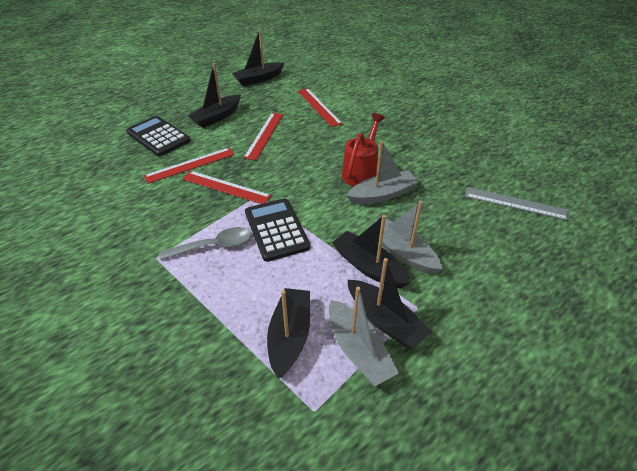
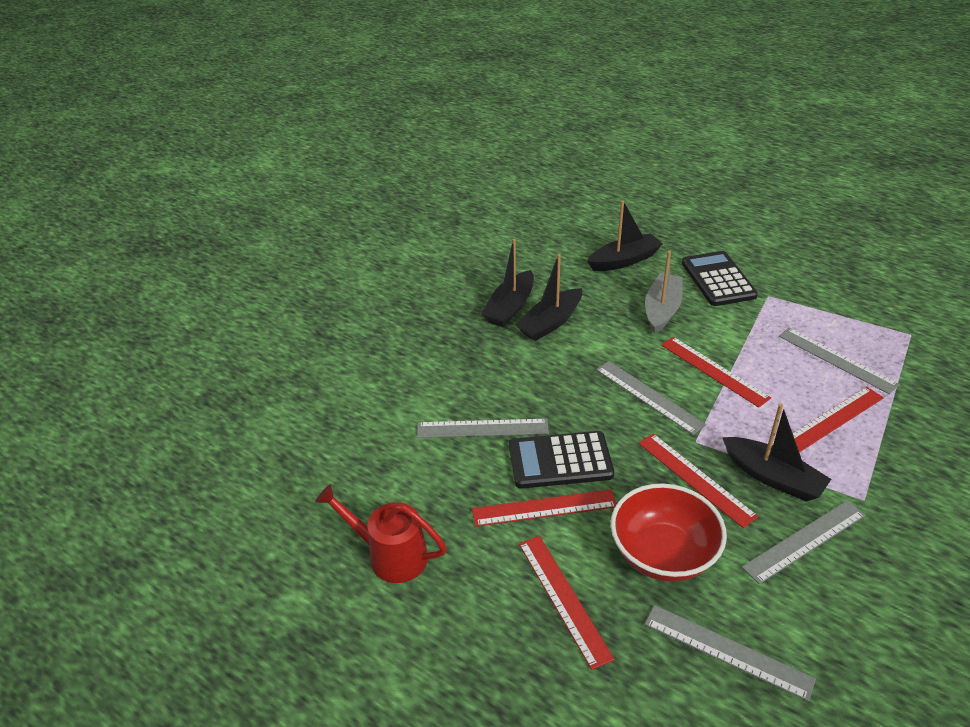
black boat: 5 -> 4
grey boat: 3 -> 1
grey ruler: 1 -> 5
grey spoon: 1 -> 0
red bowl: 0 -> 1
red ruler: 4 -> 5

